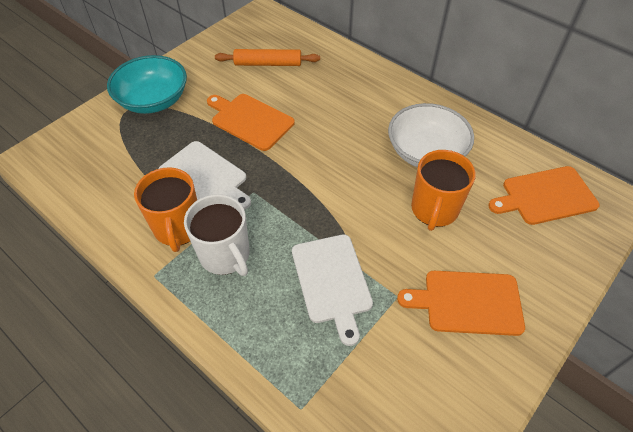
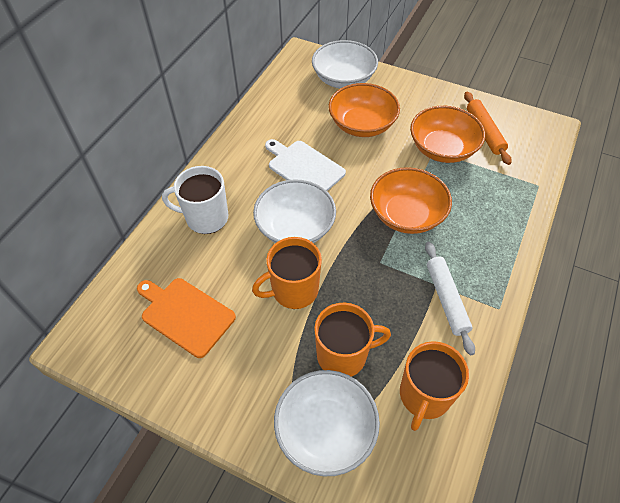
orange bowl: 0 -> 3
orange cutting board: 3 -> 1
orange mug: 2 -> 3
turquoise bowl: 1 -> 0
white bowl: 1 -> 3
white cutting board: 2 -> 1
white rolling pin: 0 -> 1

